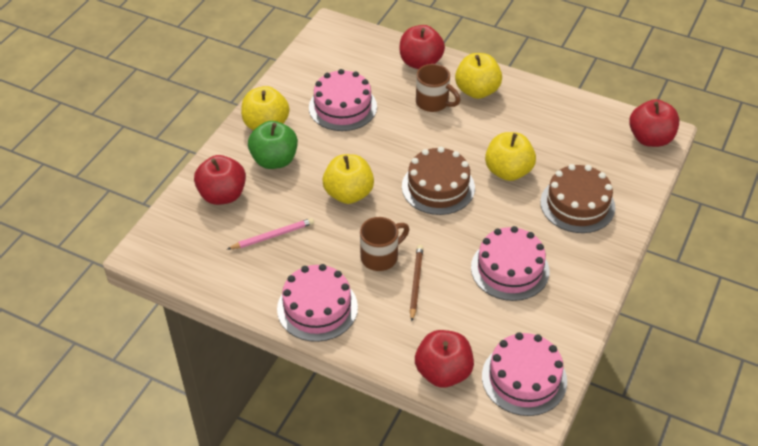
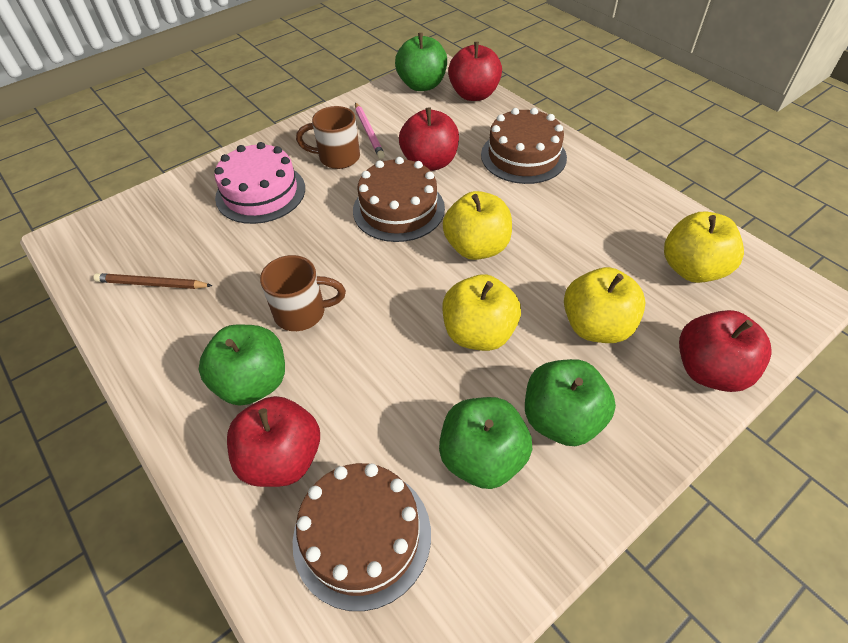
brown cake: 2 -> 3
green apple: 1 -> 4
pink cake: 4 -> 1

